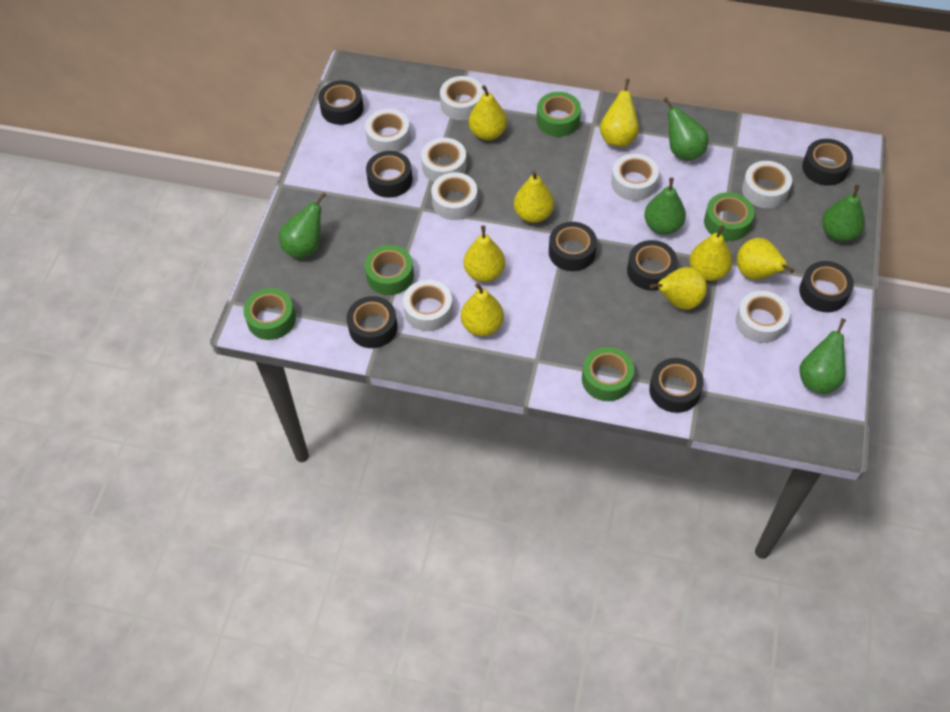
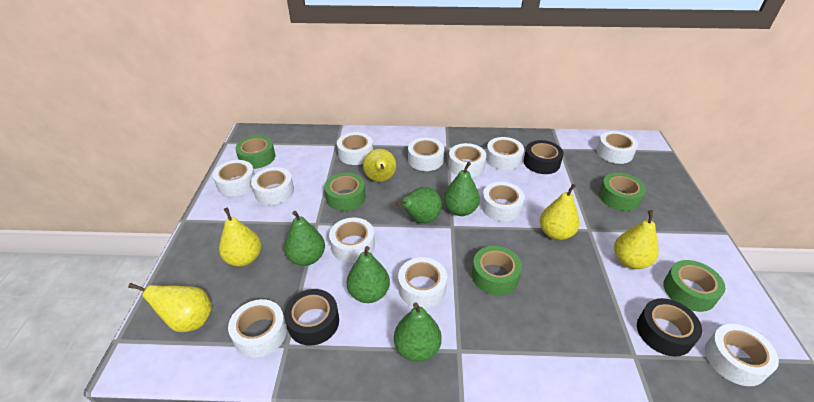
black tape: 8 -> 3
white tape: 8 -> 12
yellow pear: 8 -> 5

